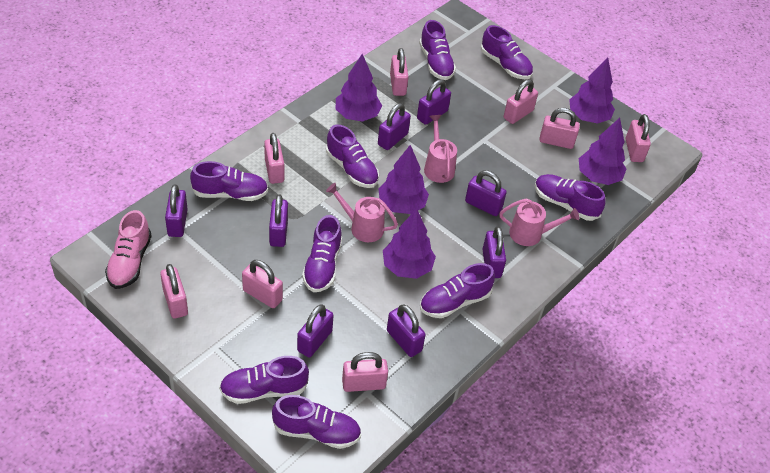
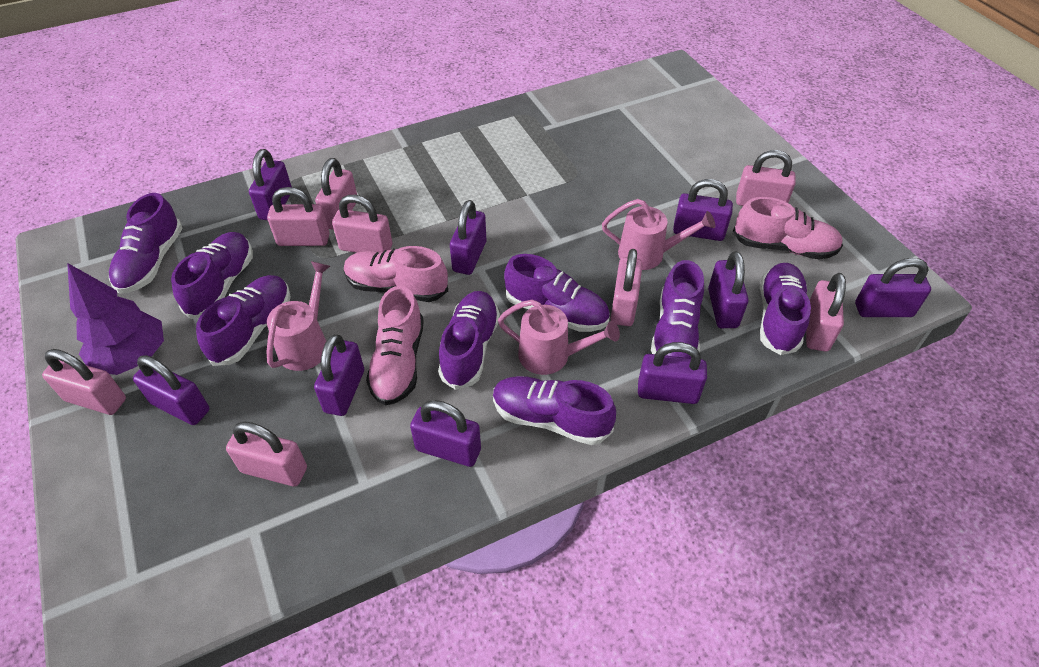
pink shoe: 1 -> 3
purple padlock: 8 -> 9
purple shoe: 9 -> 8
purple tree: 5 -> 1

